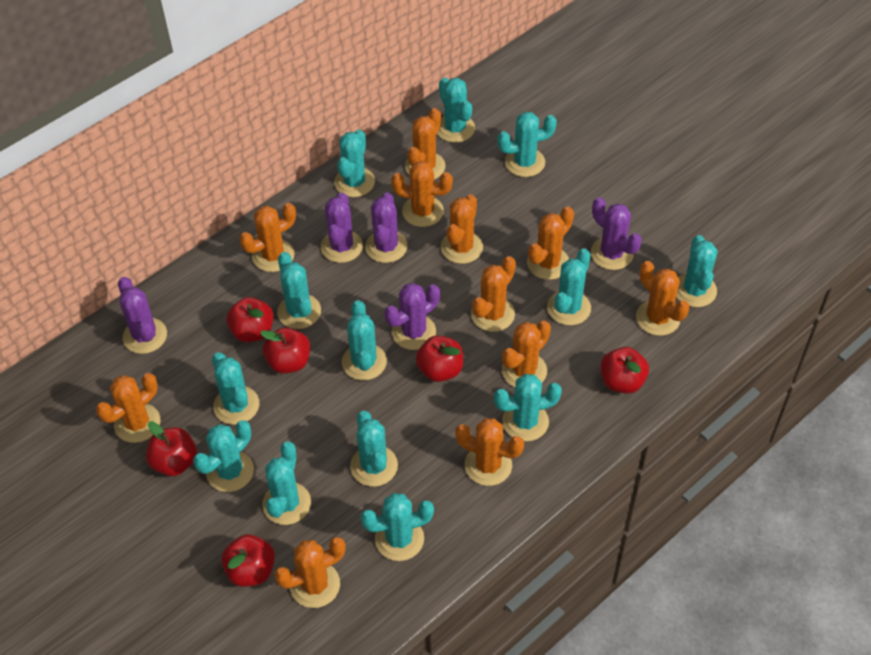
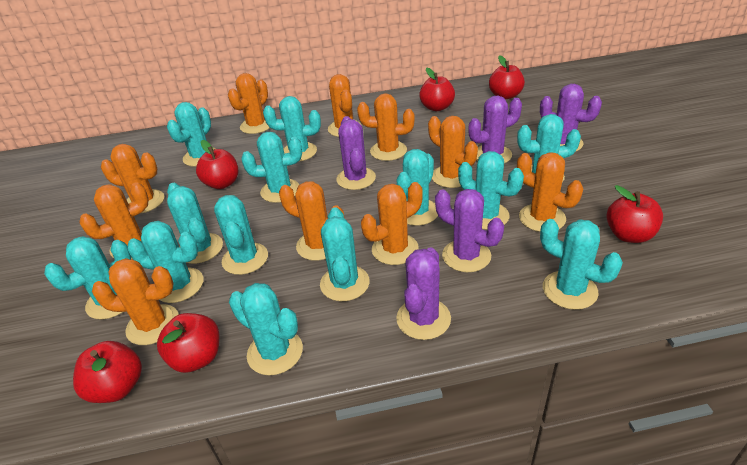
orange cactus: 11 -> 10

